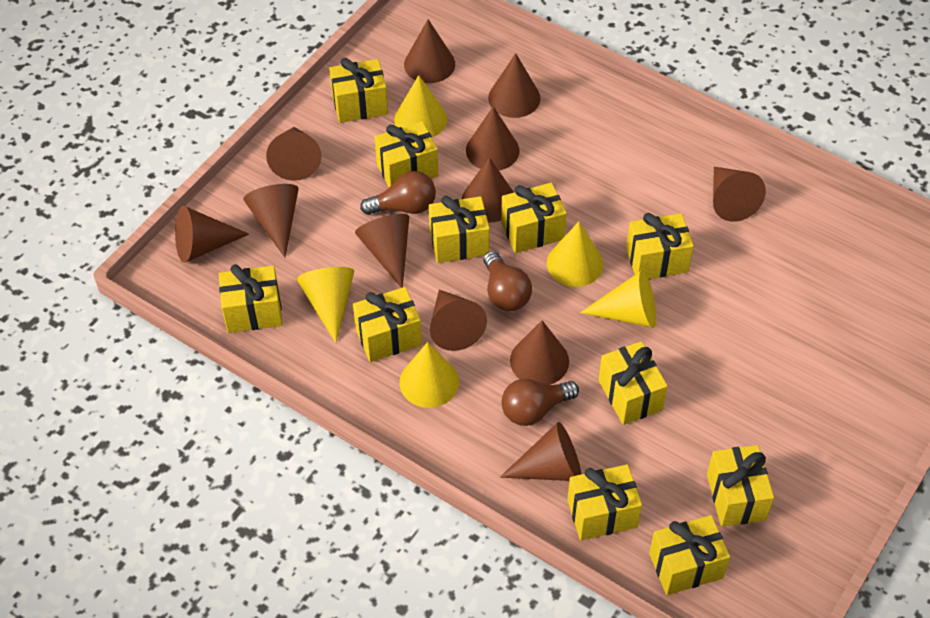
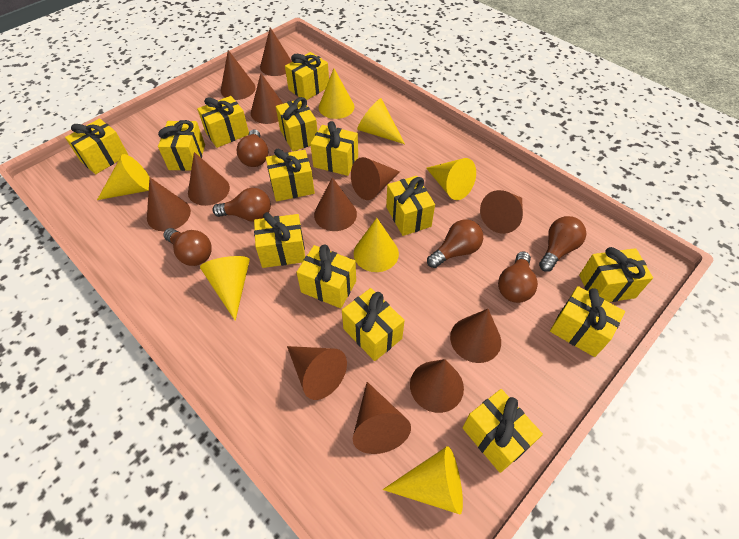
brown light bulb: 3 -> 6
yellow cone: 5 -> 7
yellow gift: 11 -> 14

